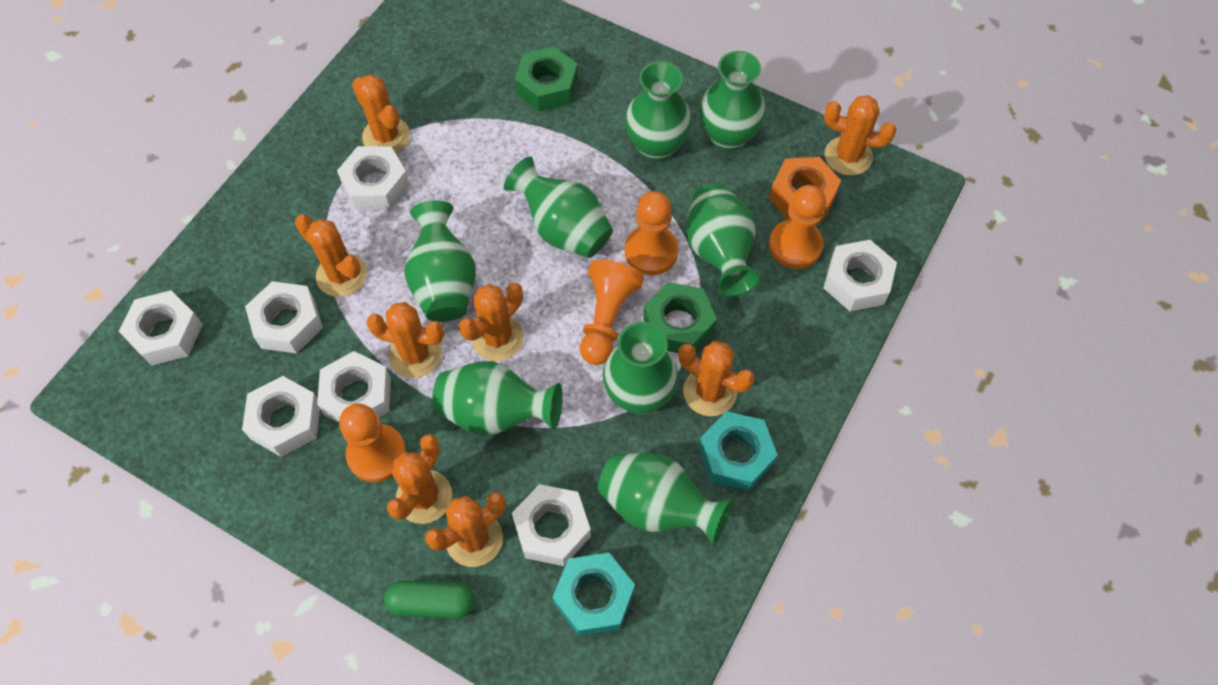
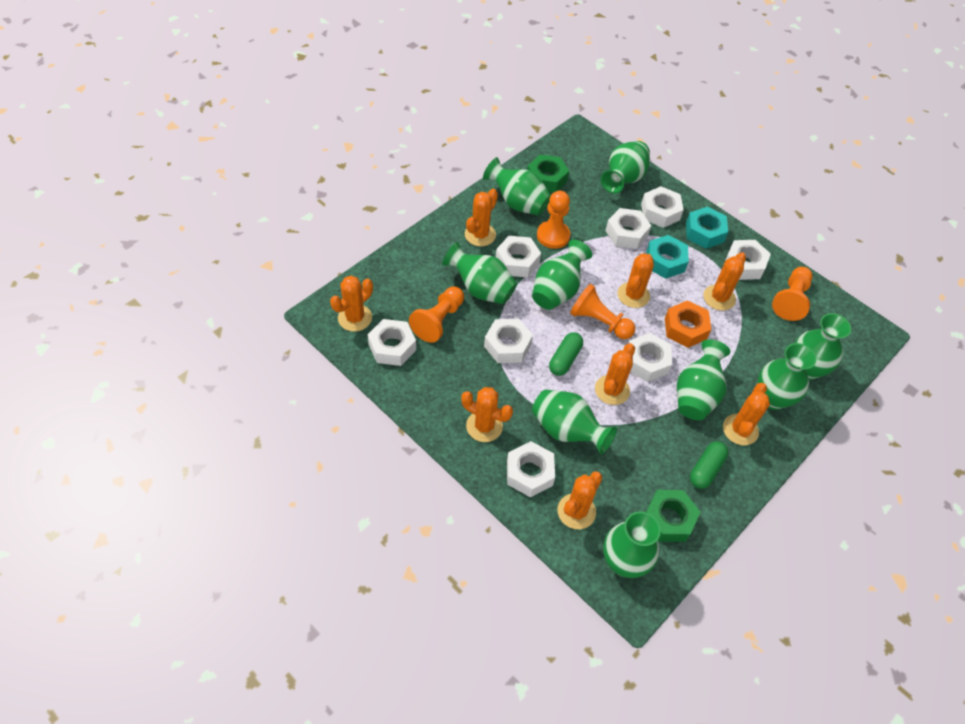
green capsule: 1 -> 2
green vase: 8 -> 9
white nut: 7 -> 8

